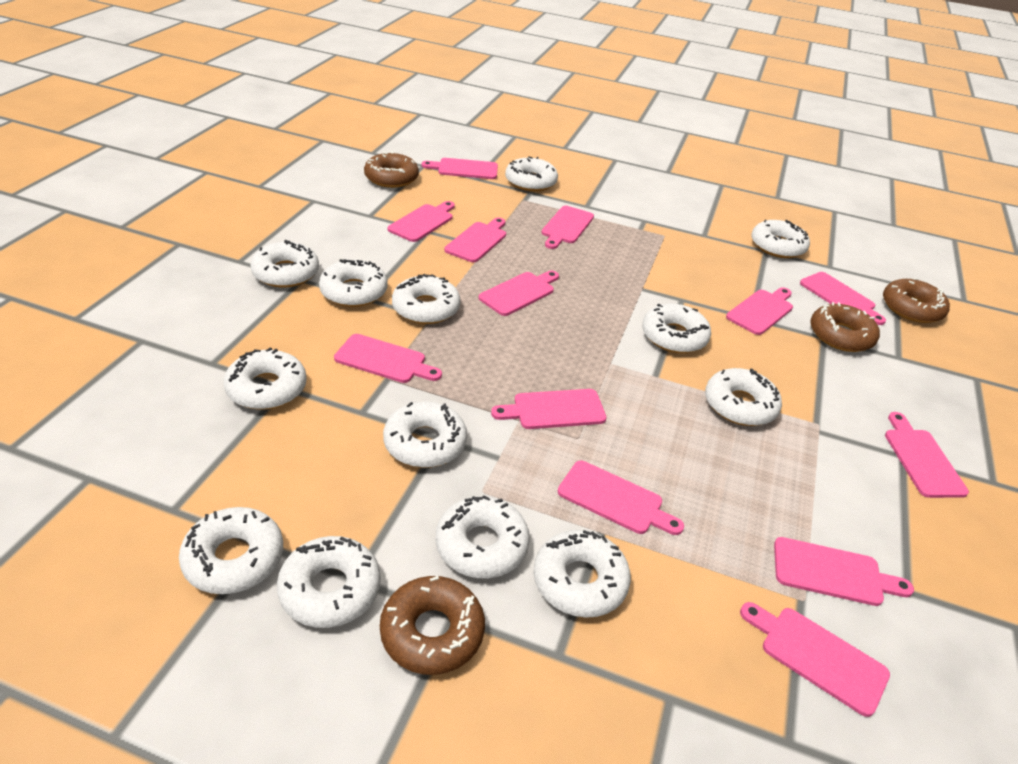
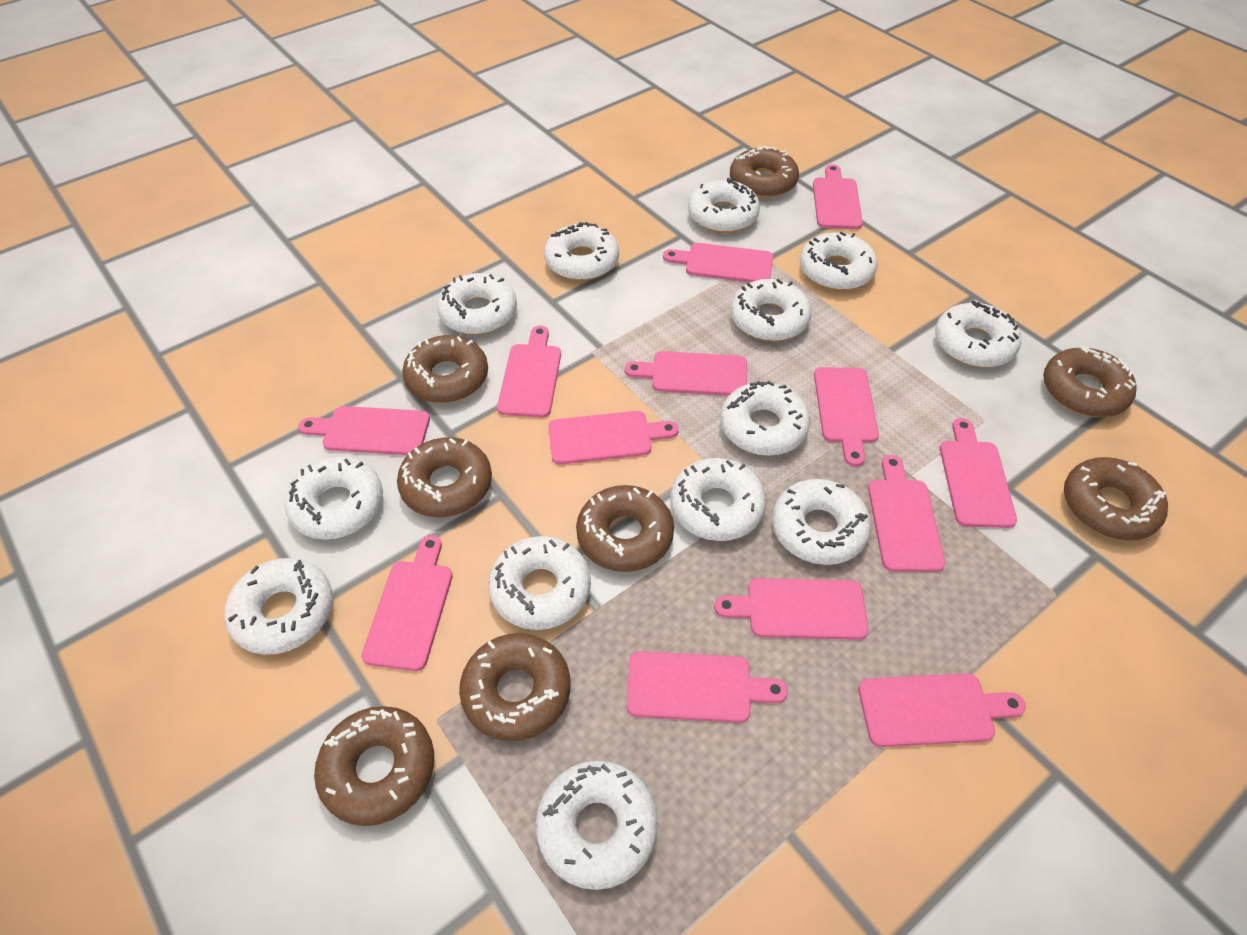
brown donut: 4 -> 8

